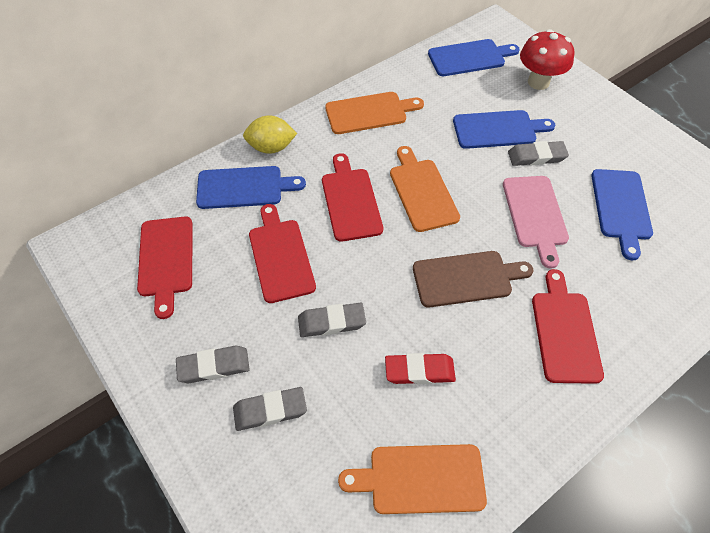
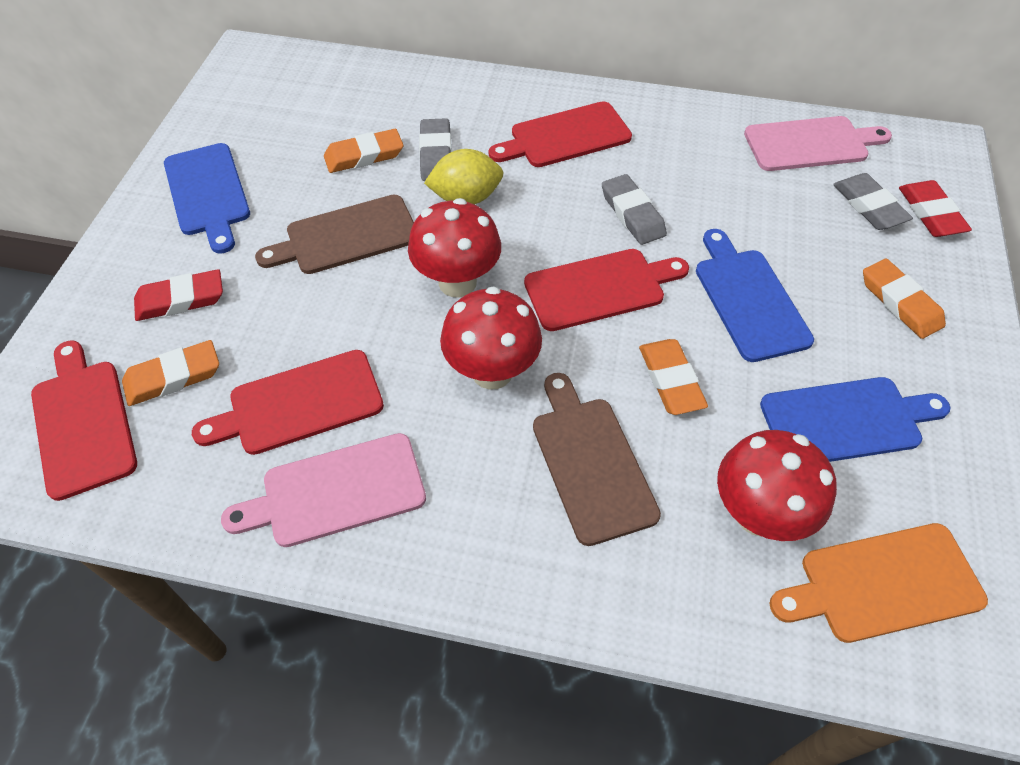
blue cutting board: 4 -> 3
brown cutting board: 1 -> 2
grey eraser: 4 -> 3
orange cutting board: 3 -> 1
orange eraser: 0 -> 4
pink cutting board: 1 -> 2
red eraser: 1 -> 2
red mushroom: 1 -> 3

